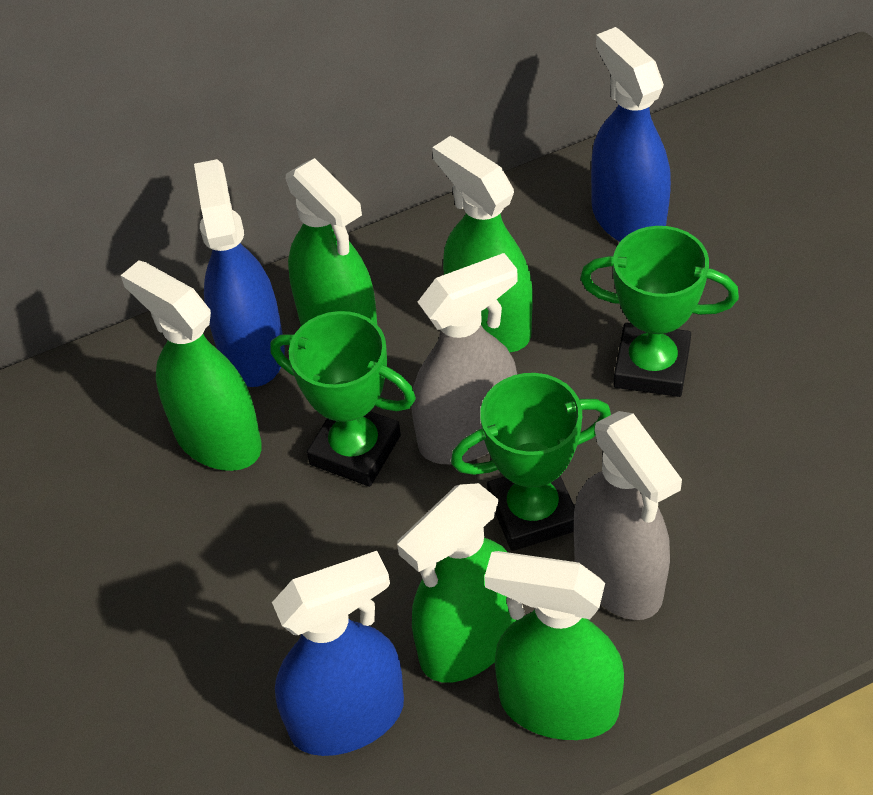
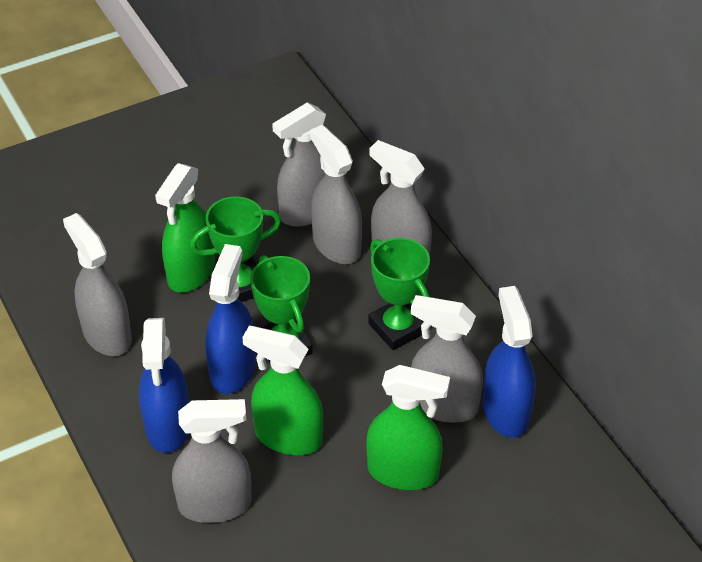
green spray bottle: 5 -> 3
grey spray bottle: 2 -> 6

